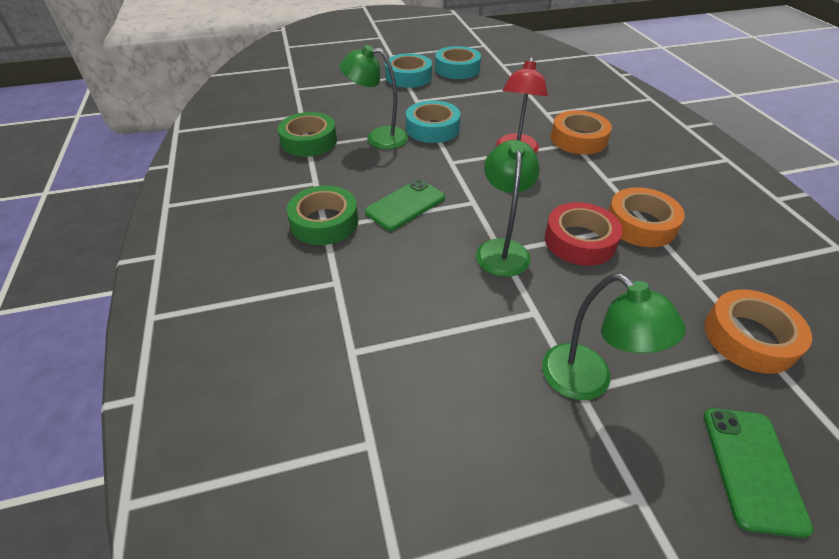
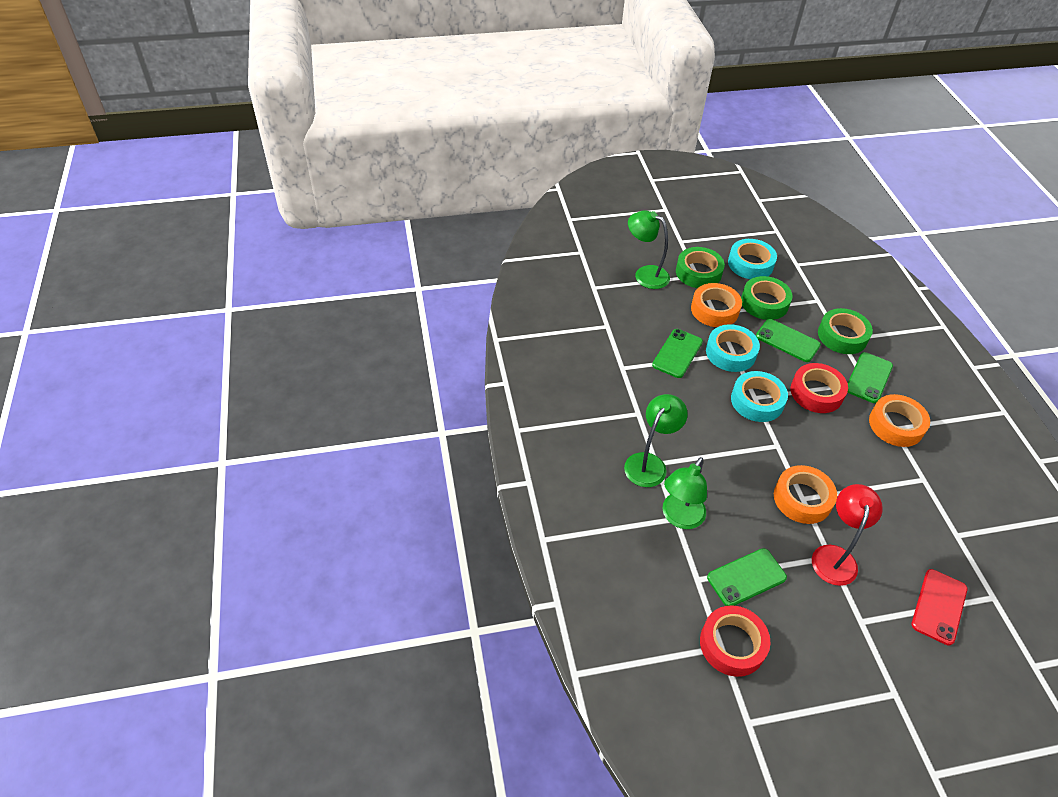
green phone: 2 -> 4
green tape: 2 -> 3
red phone: 0 -> 1
red tape: 1 -> 2

